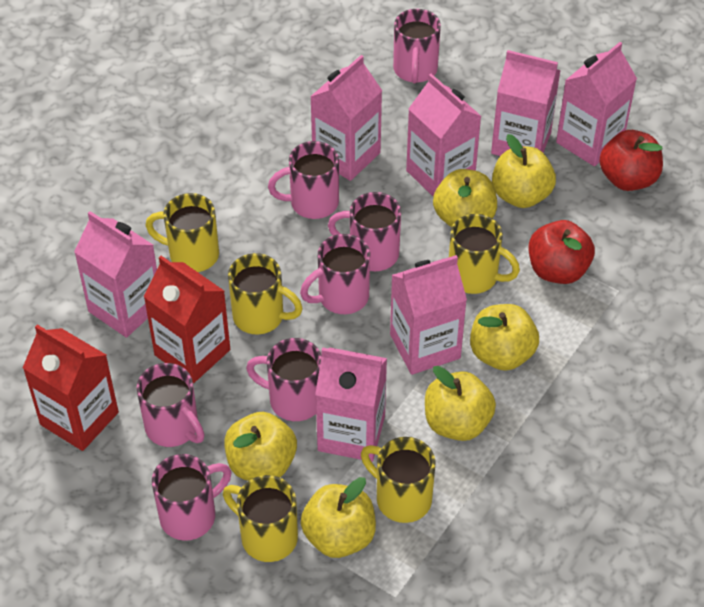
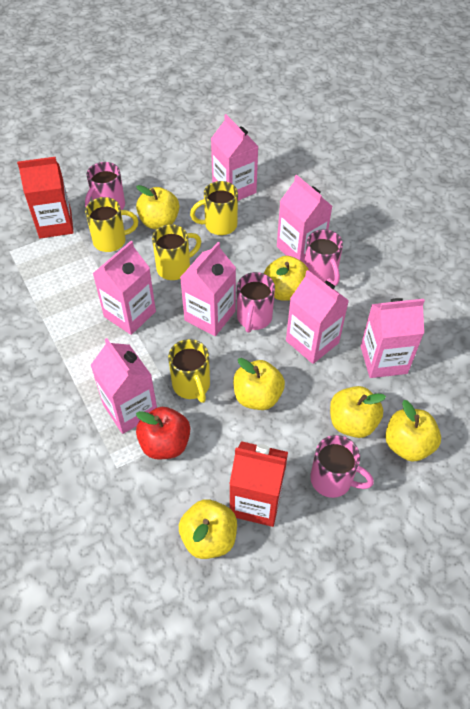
pink mug: 7 -> 4
red apple: 2 -> 1
yellow mug: 5 -> 4

